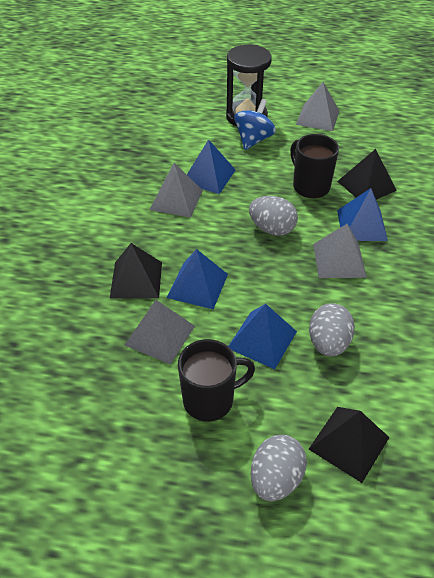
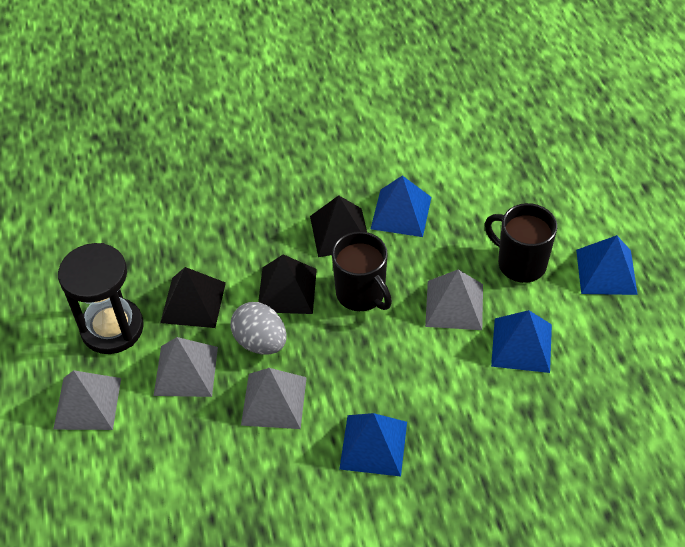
blue spinning top: 1 -> 0
grey egg: 3 -> 1

